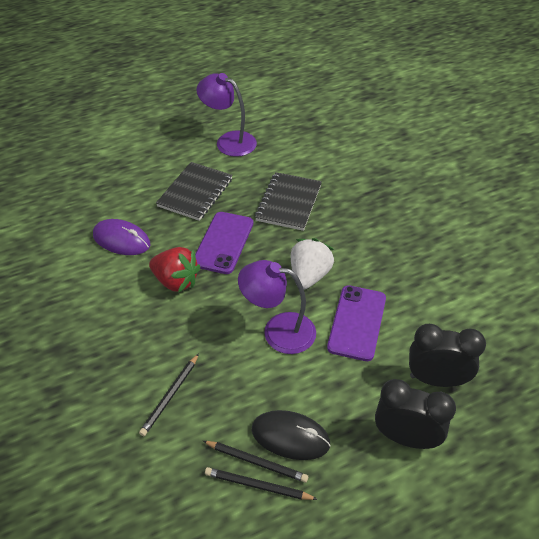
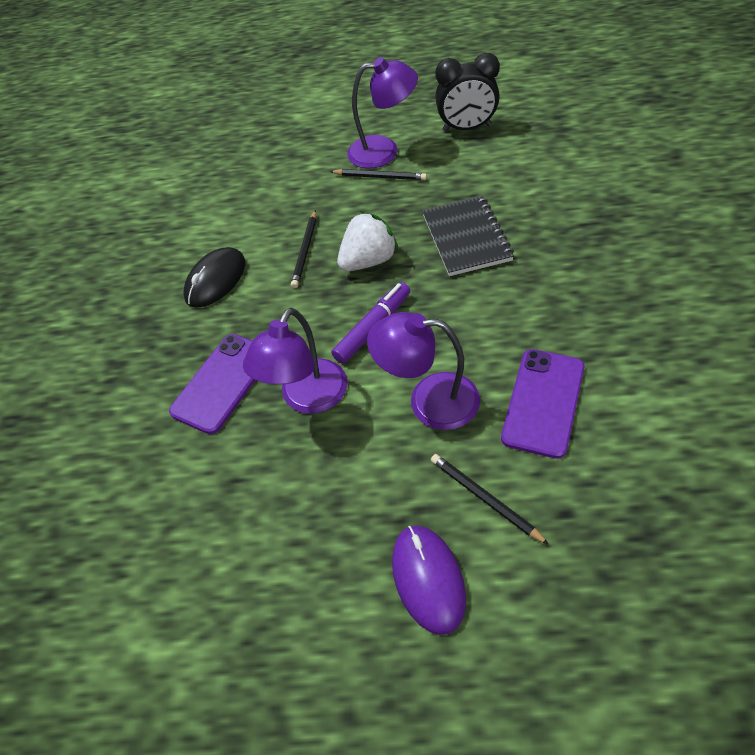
black clock: 2 -> 1
black notebook: 2 -> 1
purple lamp: 2 -> 3
purple marker: 0 -> 1
red strawberry: 1 -> 0

